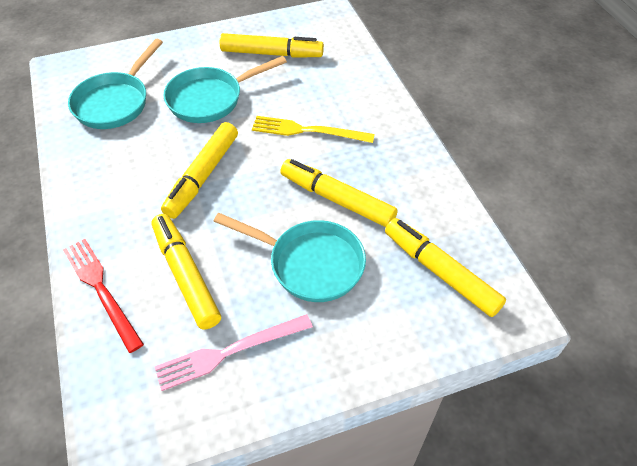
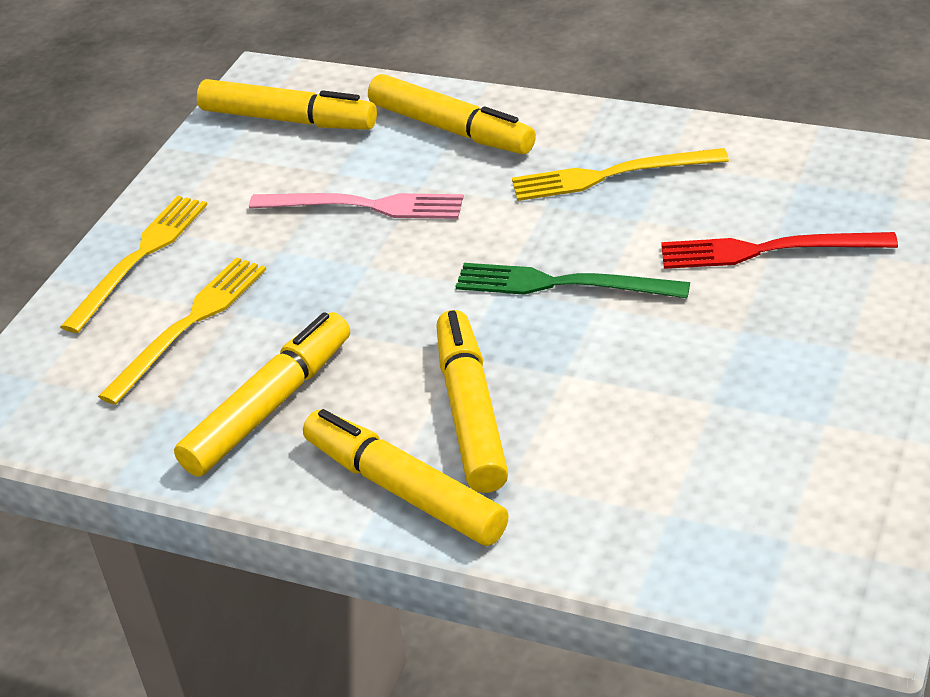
green fork: 0 -> 1
turquoise pan: 3 -> 0
yellow fork: 1 -> 3

